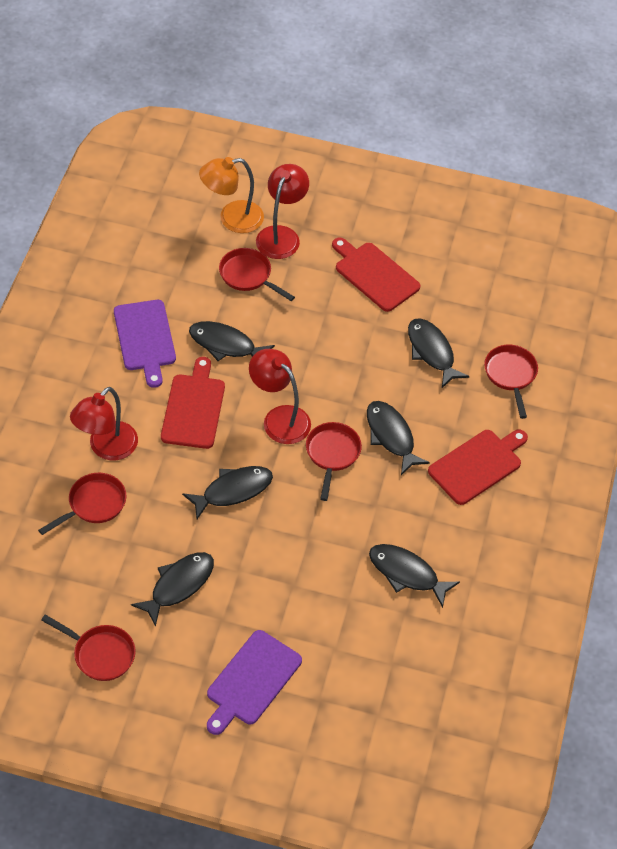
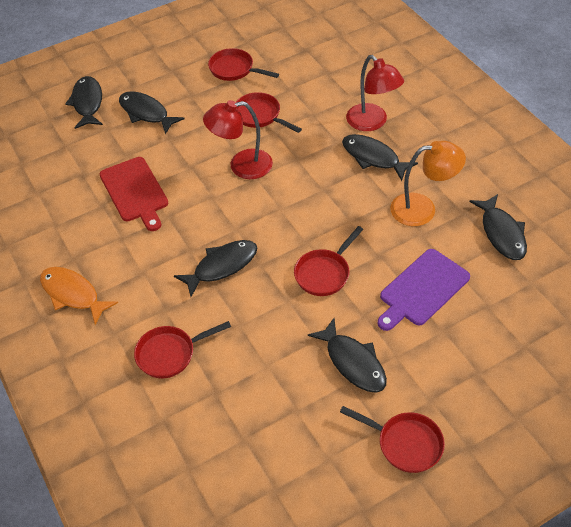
orange fish: 0 -> 1
purple cutting board: 2 -> 1
red cutting board: 3 -> 1
red lamp: 3 -> 2

